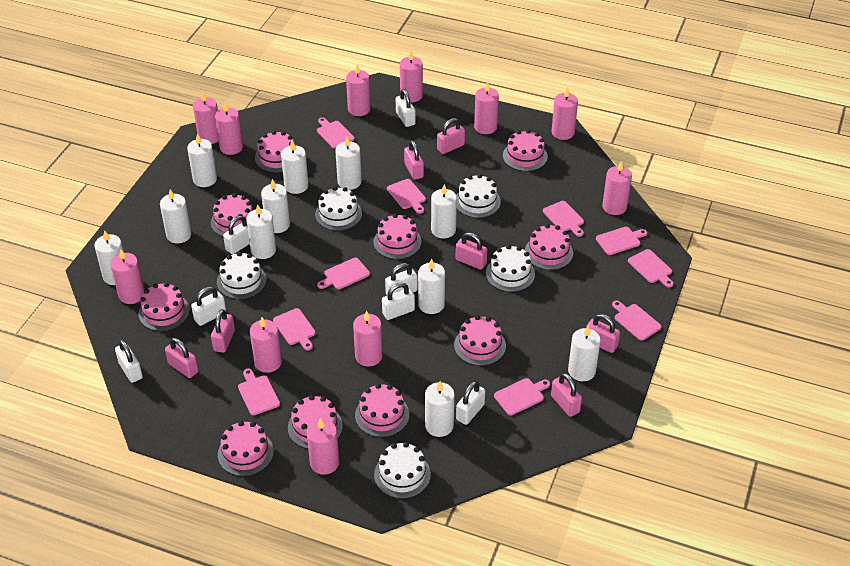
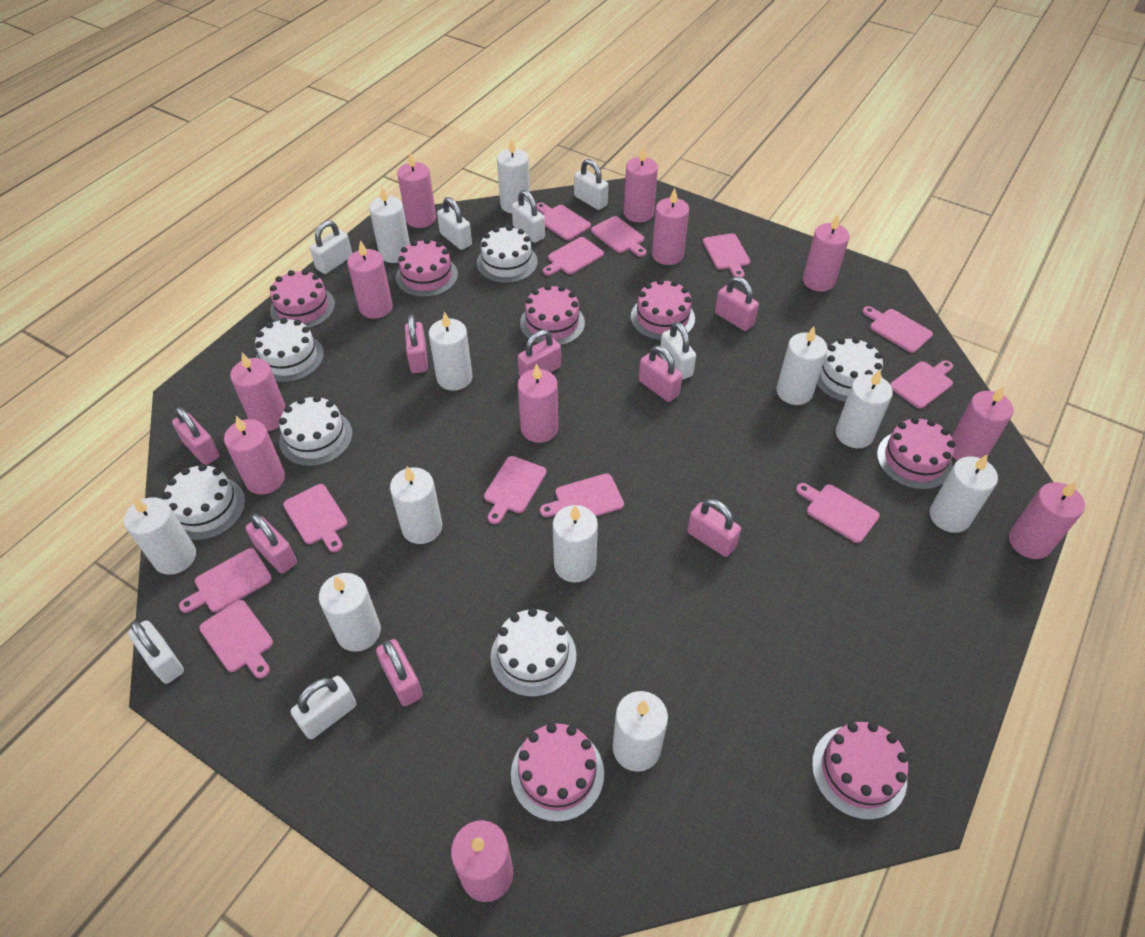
pink cake: 10 -> 7
pink cutting board: 10 -> 12
pink padlock: 7 -> 8
white cake: 5 -> 6

